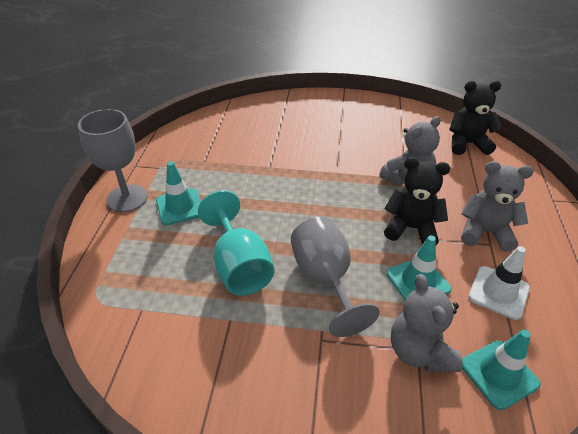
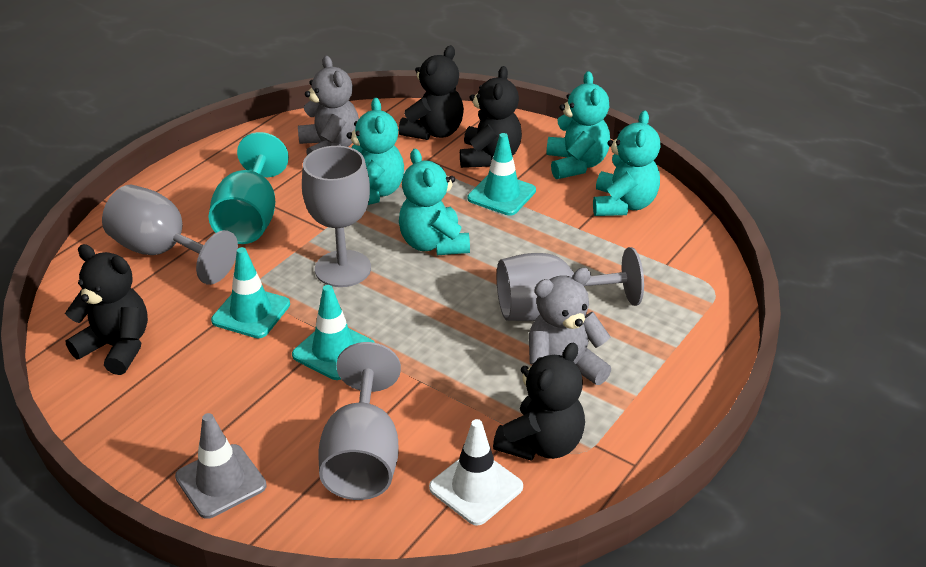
black teddy bear: 2 -> 4
grey goblet: 2 -> 4
grey teddy bear: 3 -> 2
grey traffic cone: 0 -> 1
turquoise teddy bear: 0 -> 4

